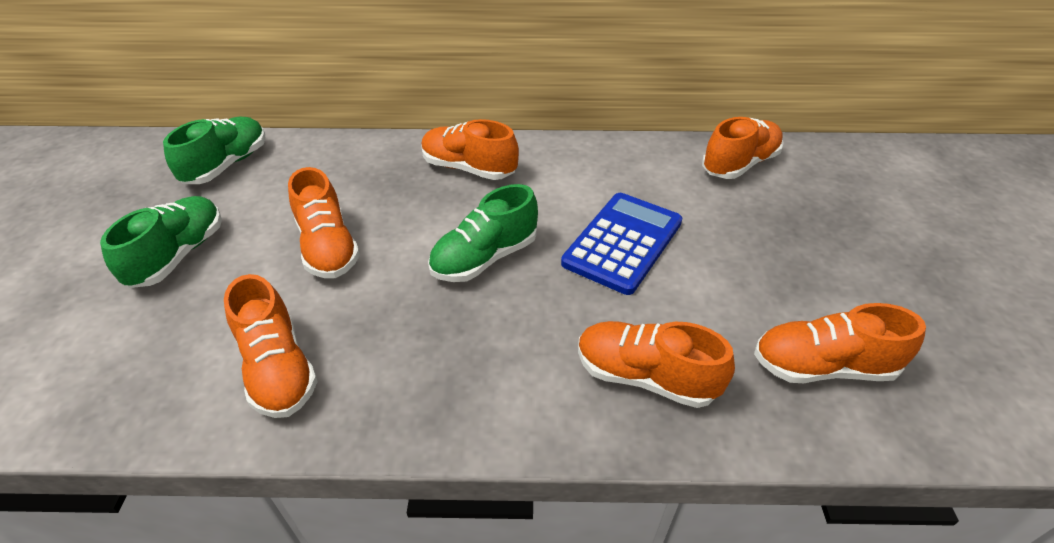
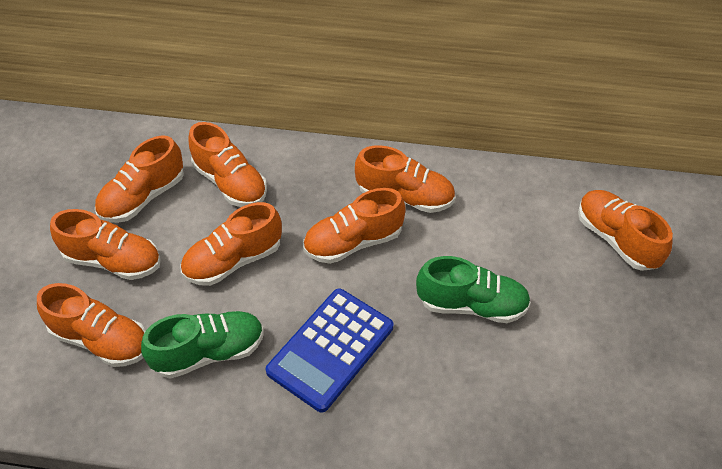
green shoe: 3 -> 2
orange shoe: 6 -> 8

